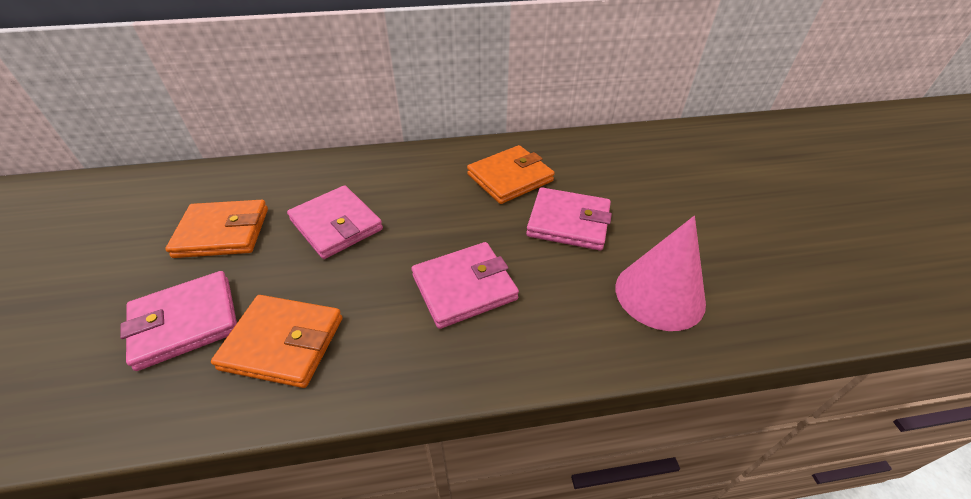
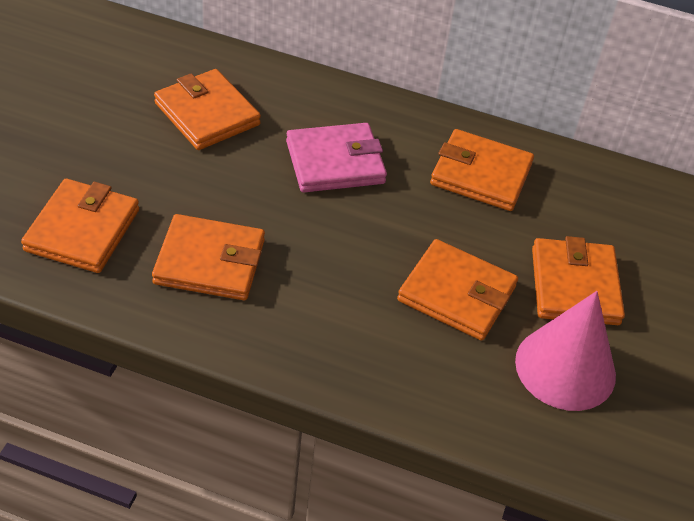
orange wallet: 3 -> 6
pink wallet: 4 -> 1

